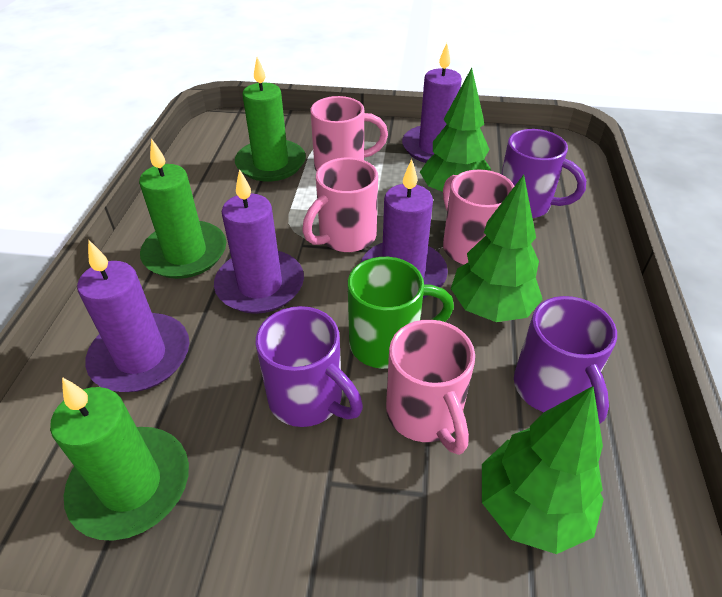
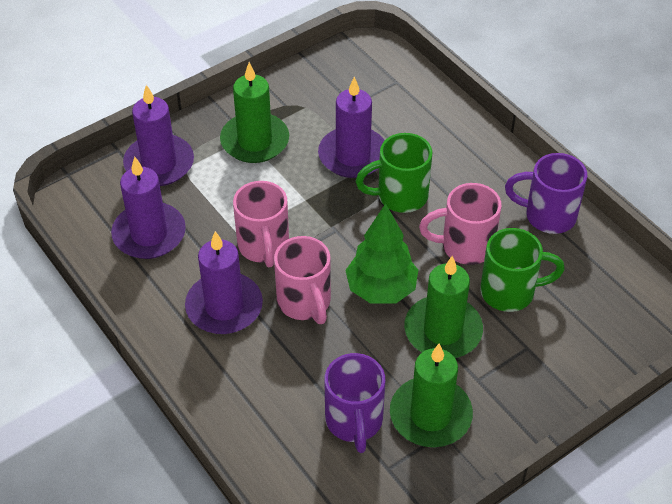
green mug: 1 -> 2
green tree: 3 -> 1
pink mug: 4 -> 3
purple mug: 3 -> 2

